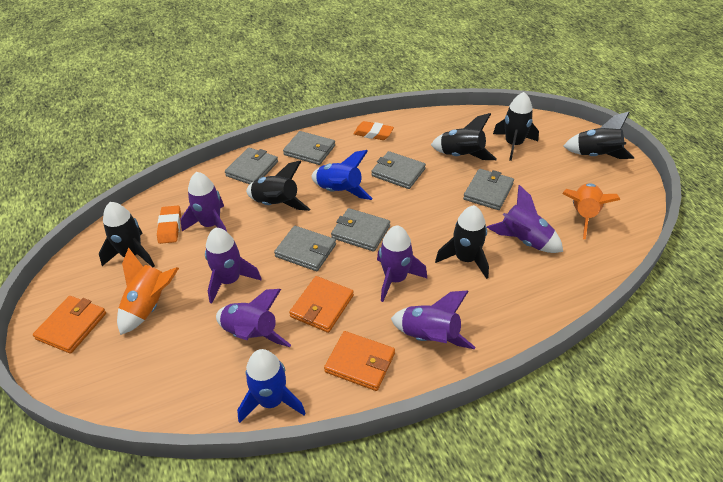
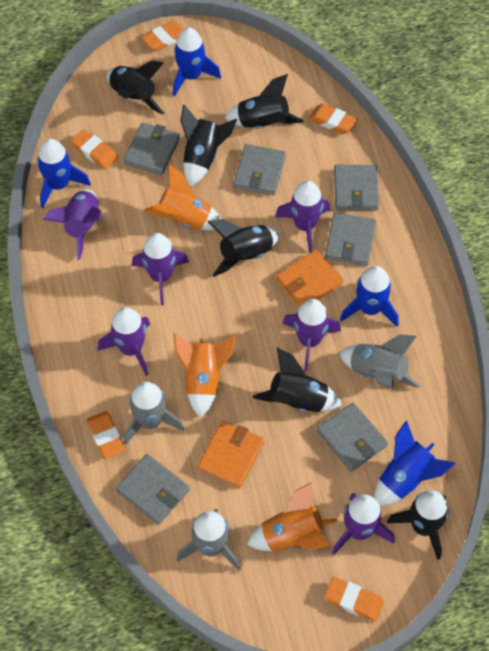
blue rocket: 2 -> 4
grey rocket: 0 -> 3
orange eraser: 2 -> 5
orange rocket: 2 -> 3
orange wallet: 3 -> 2

